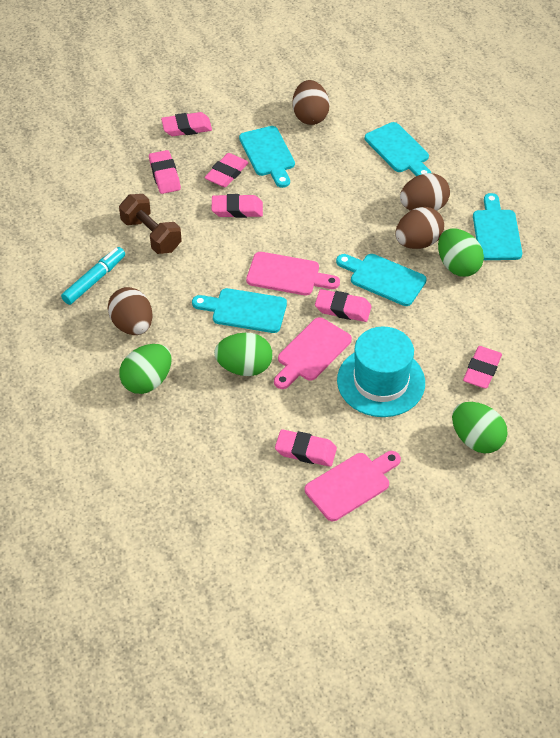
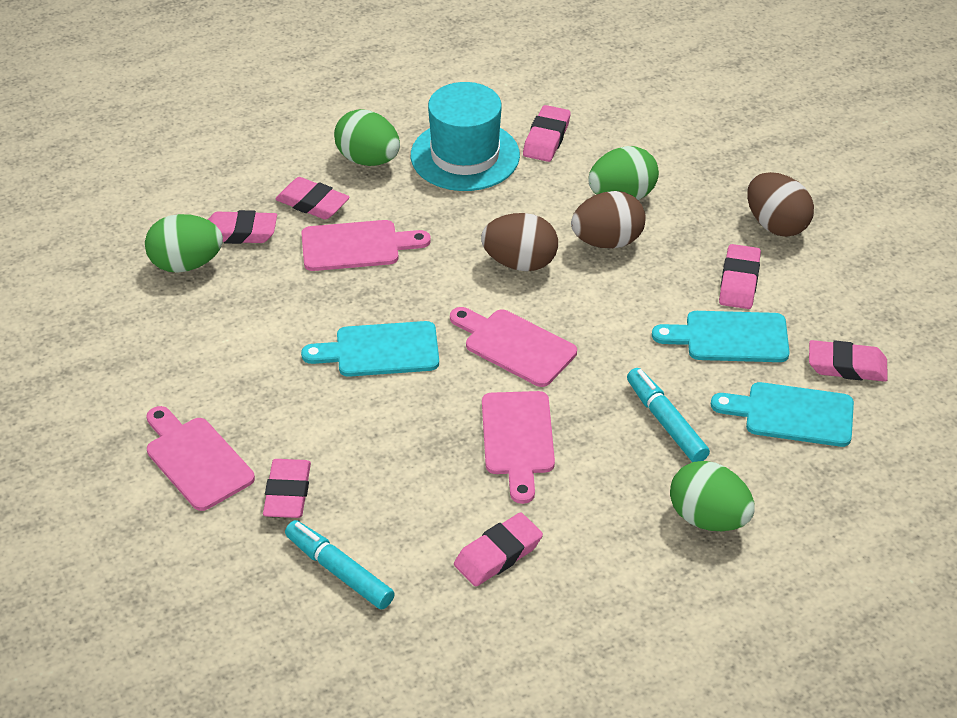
brown dumbbell: 1 -> 0
brown egg: 4 -> 3
pink cutting board: 3 -> 4
turquoise cutting board: 5 -> 3
turquoise marker: 1 -> 2

